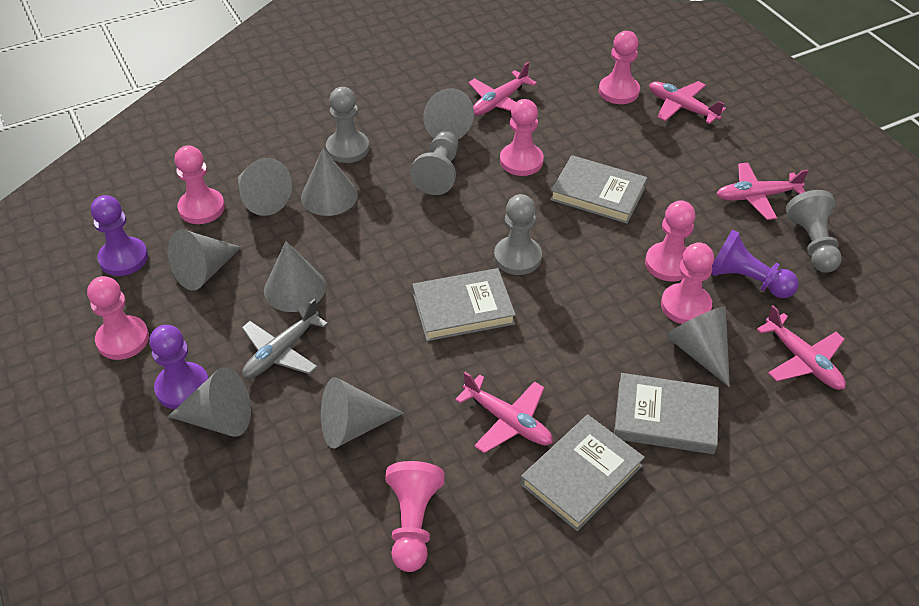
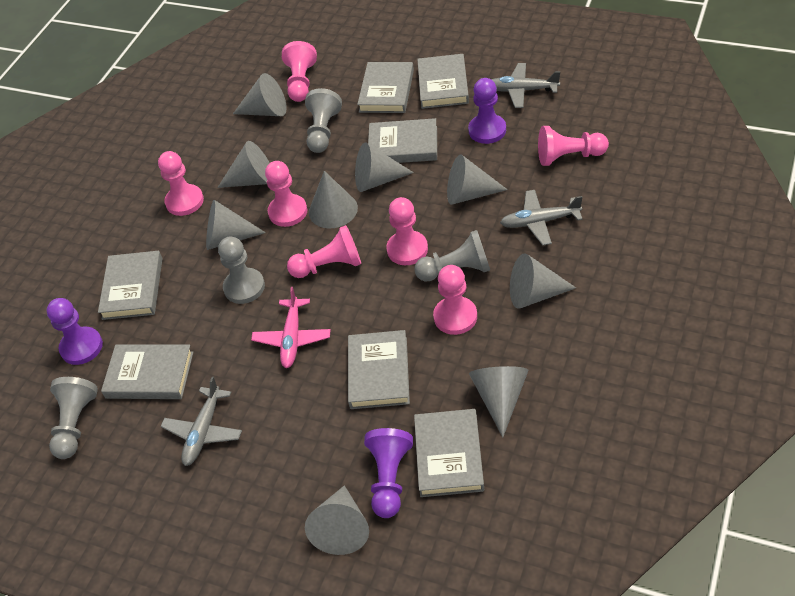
grey book: 4 -> 7
grey cone: 8 -> 9
grey plane: 1 -> 3
pink plane: 5 -> 1

